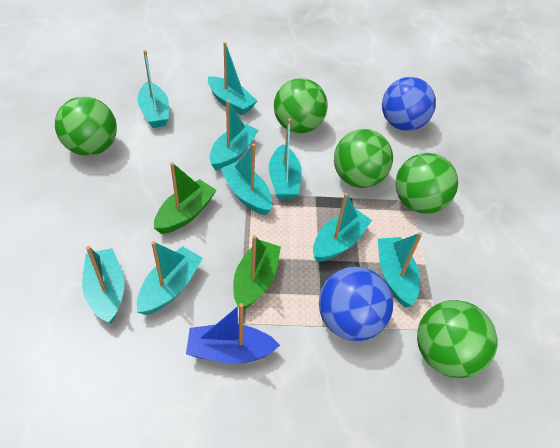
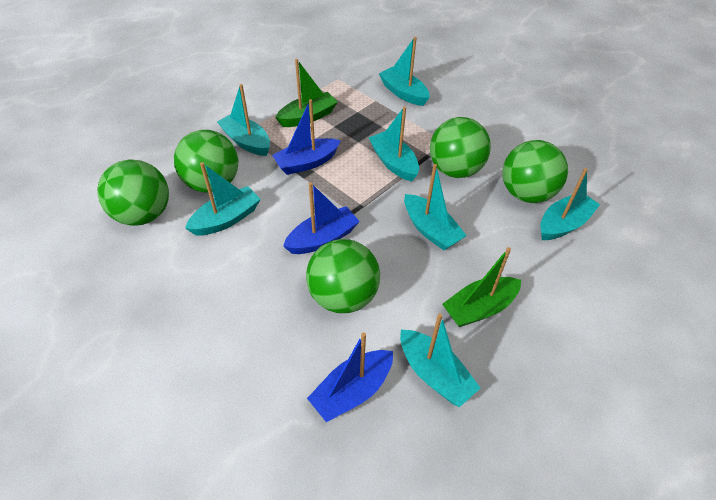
blue ball: 2 -> 0
blue boat: 1 -> 3
turquoise boat: 9 -> 7

